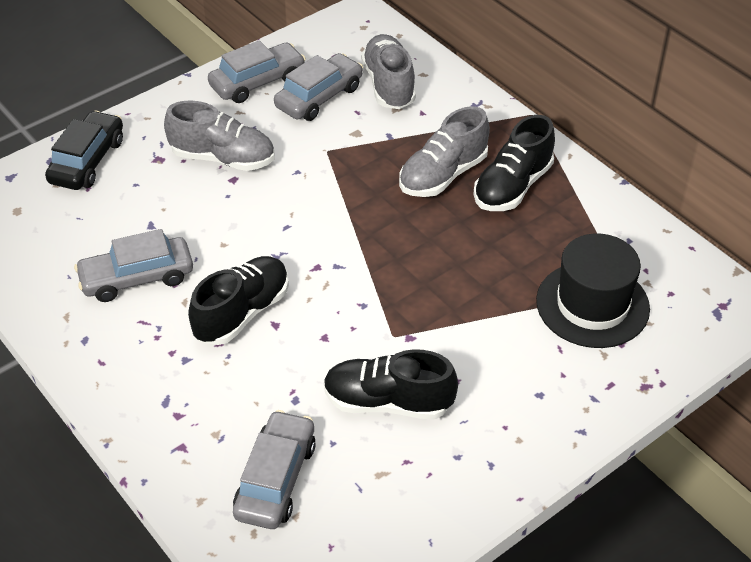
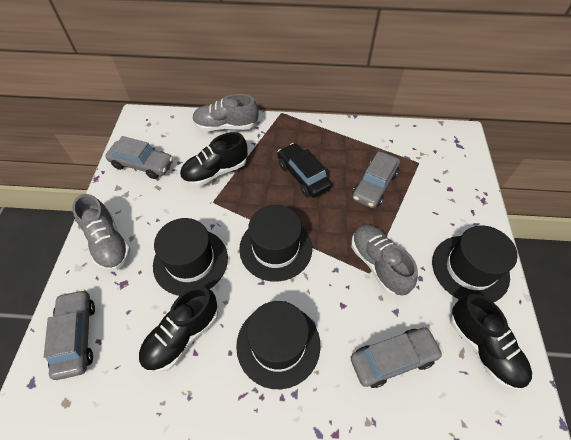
black hat: 1 -> 4

